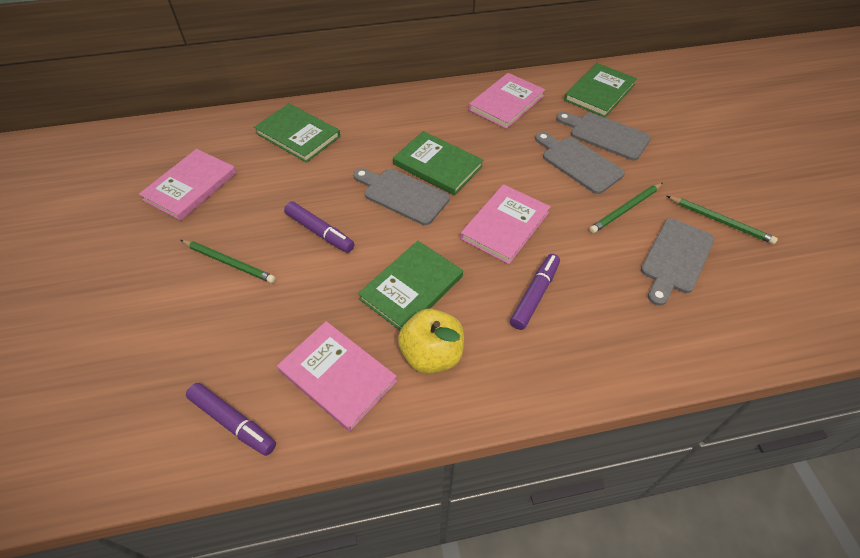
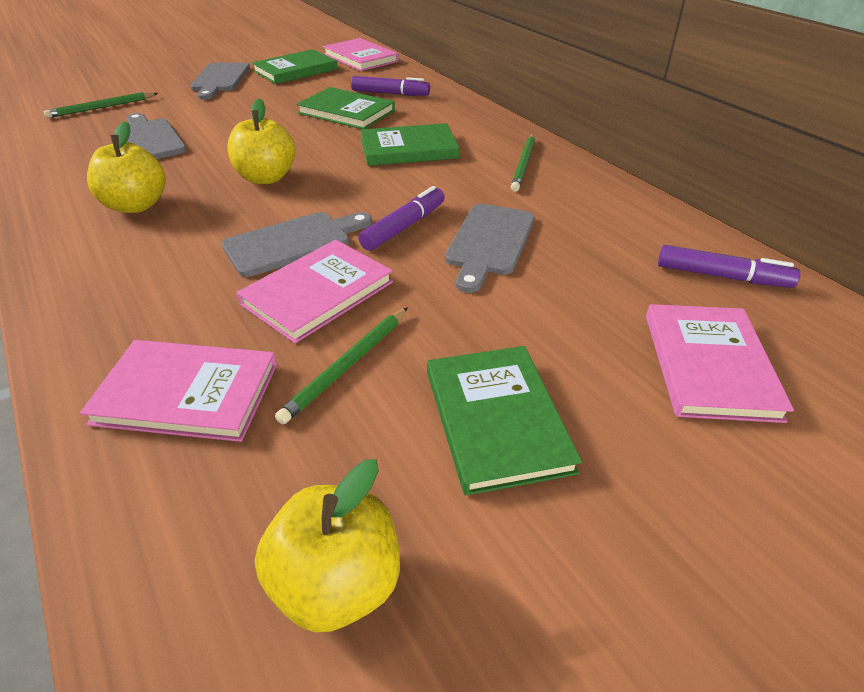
yellow apple: 1 -> 3

